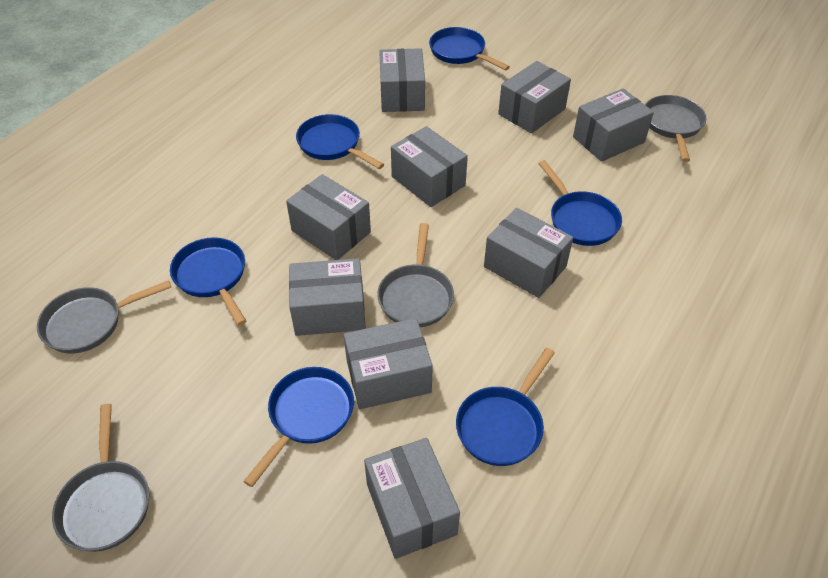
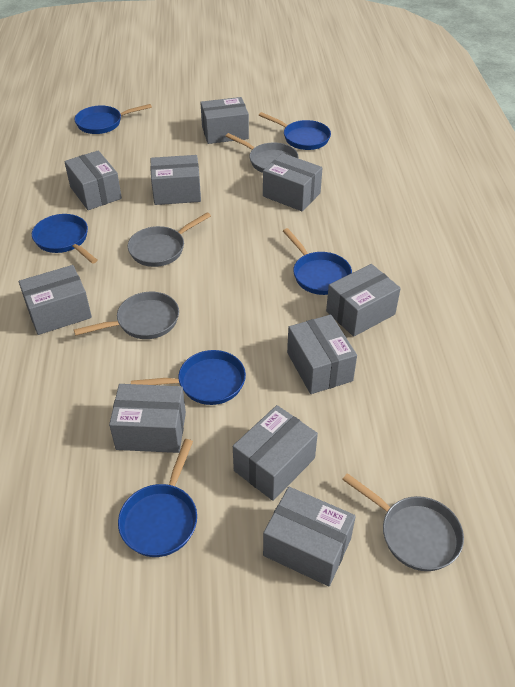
grey box: 9 -> 10

